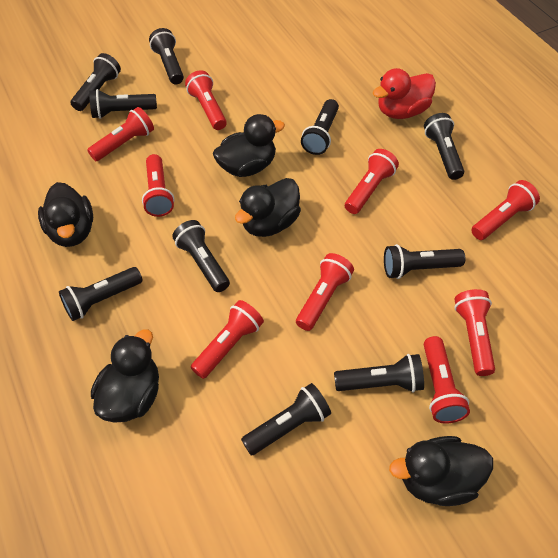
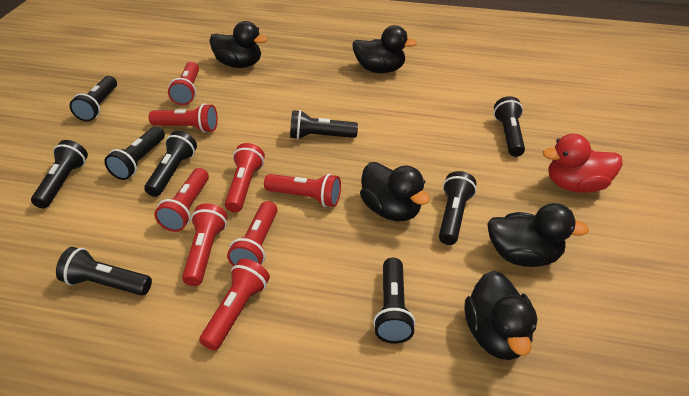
black flashlight: 10 -> 9
red flashlight: 9 -> 8

